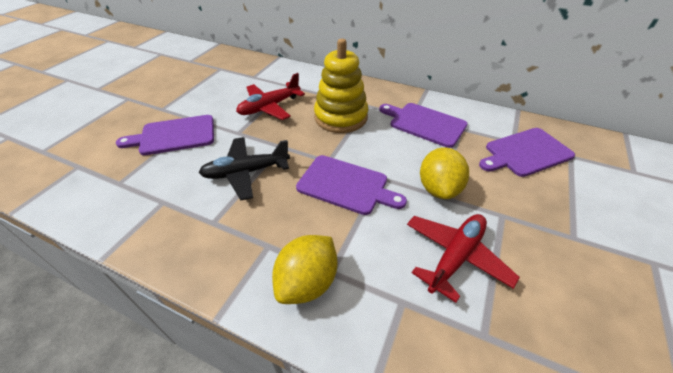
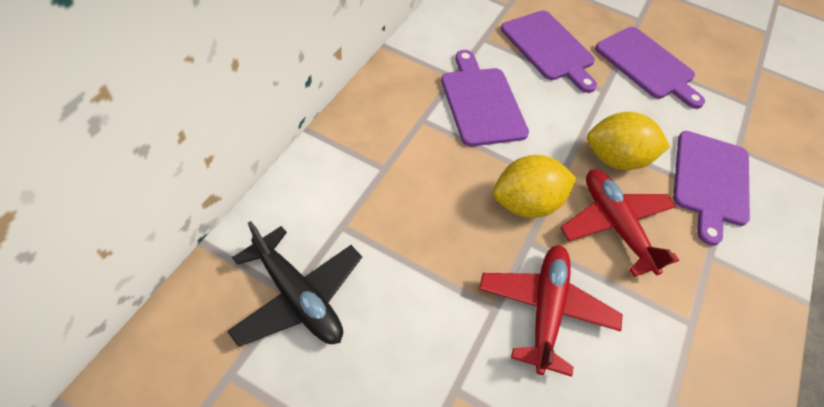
yellow stacking toy: 1 -> 0

